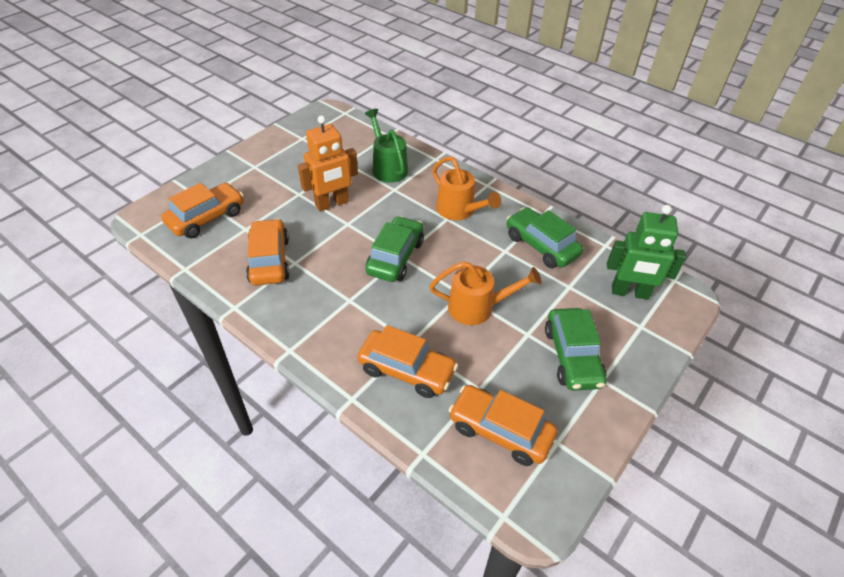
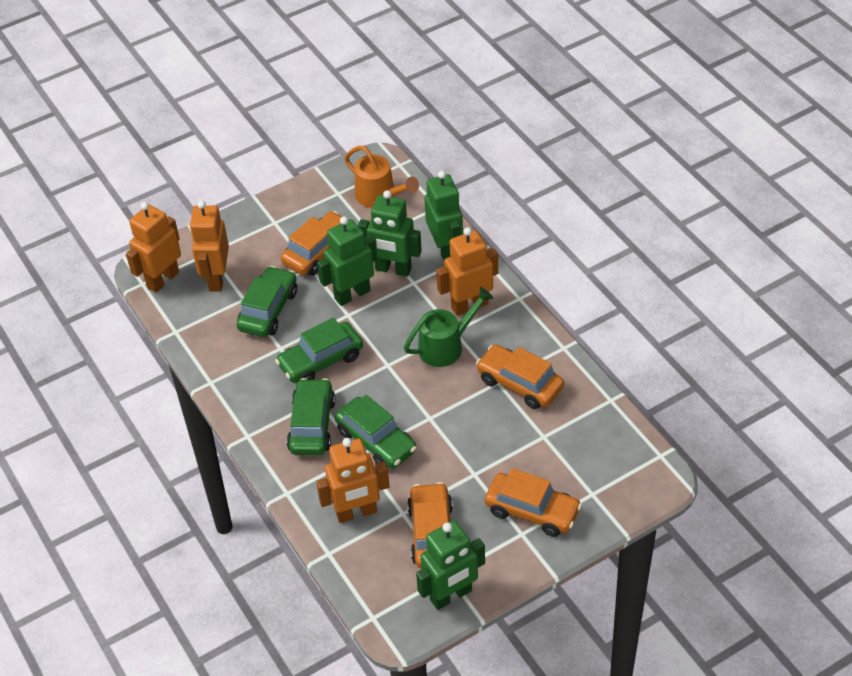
green car: 3 -> 4
green robot: 1 -> 4
orange robot: 1 -> 4
orange watering can: 2 -> 1

